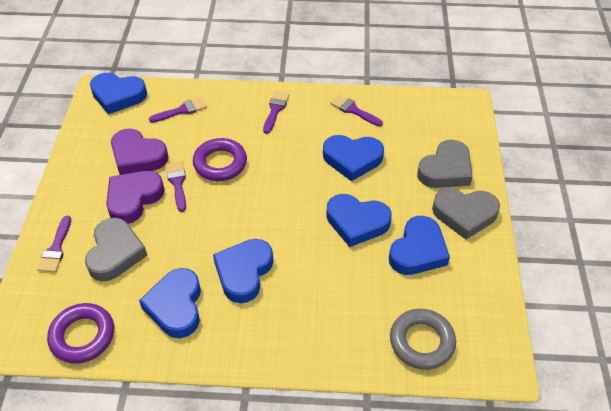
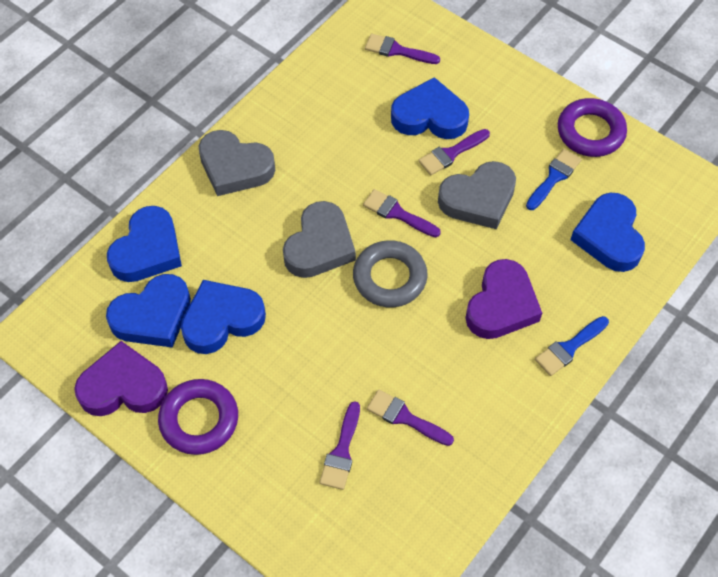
blue brush: 0 -> 2
blue heart: 6 -> 5

